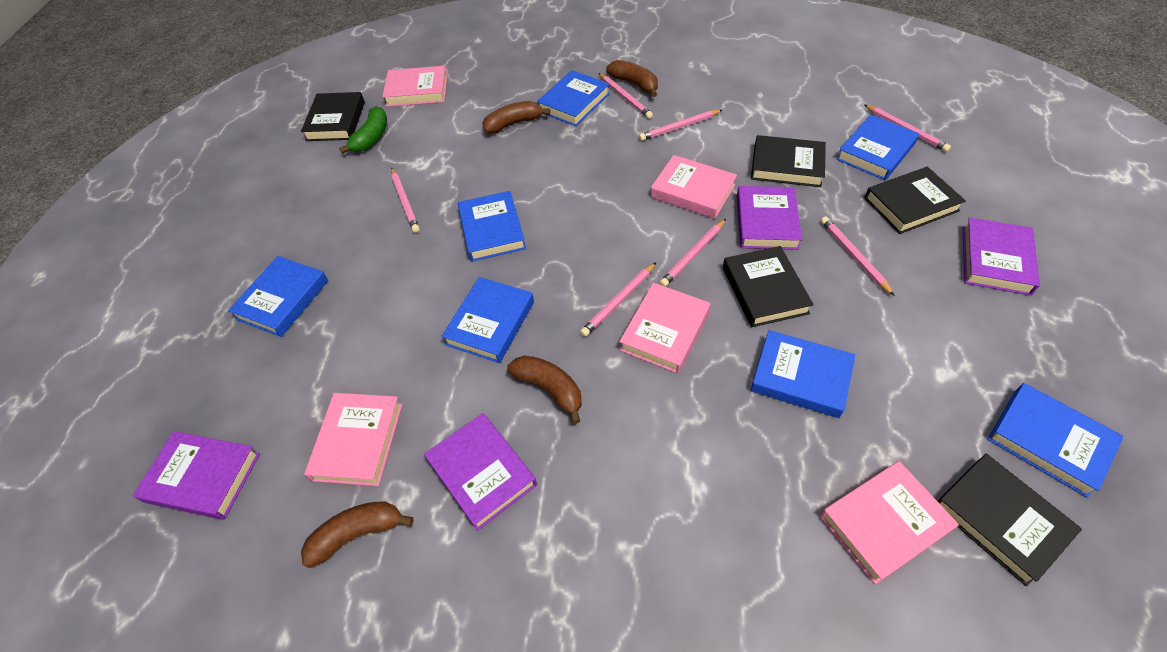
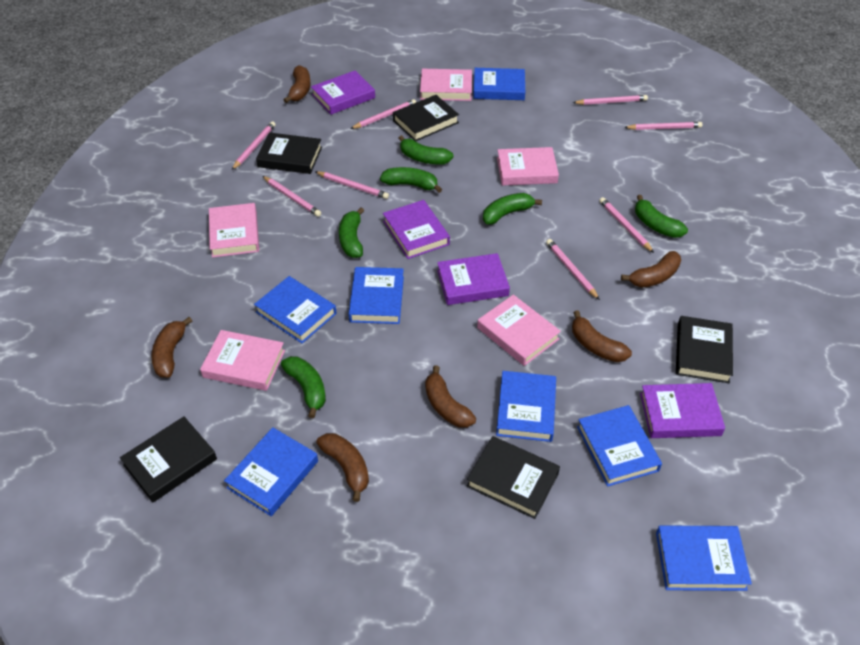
brown banana: 4 -> 6
green banana: 1 -> 6
pink pencil: 7 -> 8

